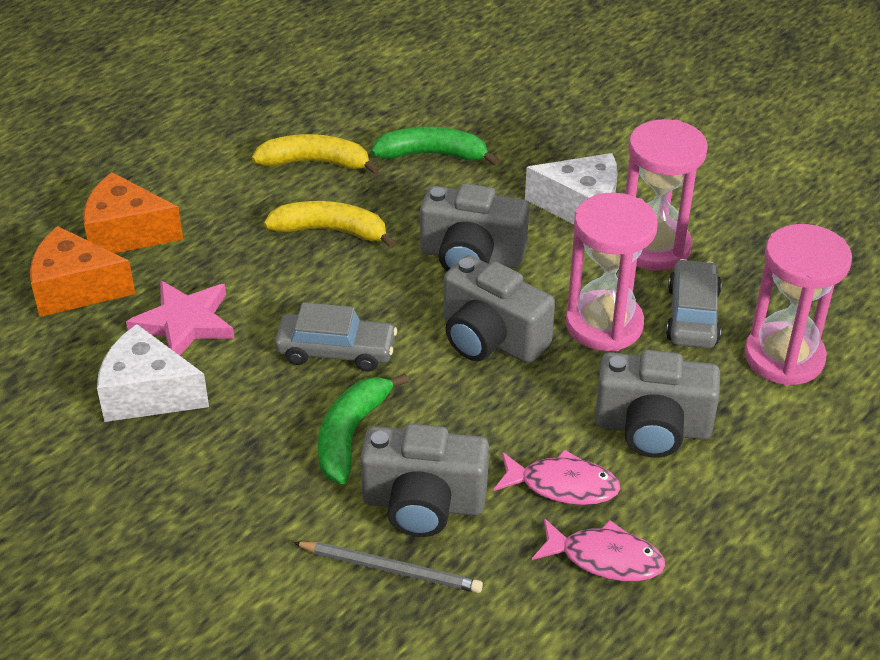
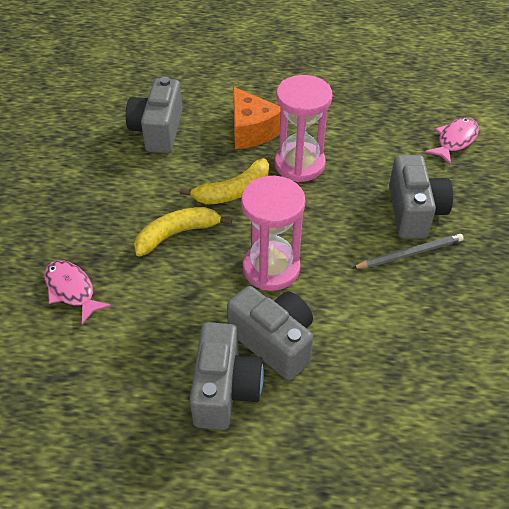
green banana: 2 -> 0
grey car: 2 -> 0
orange cheese: 2 -> 1
pink hourglass: 3 -> 2
pink star: 1 -> 0
white cheese: 2 -> 0

